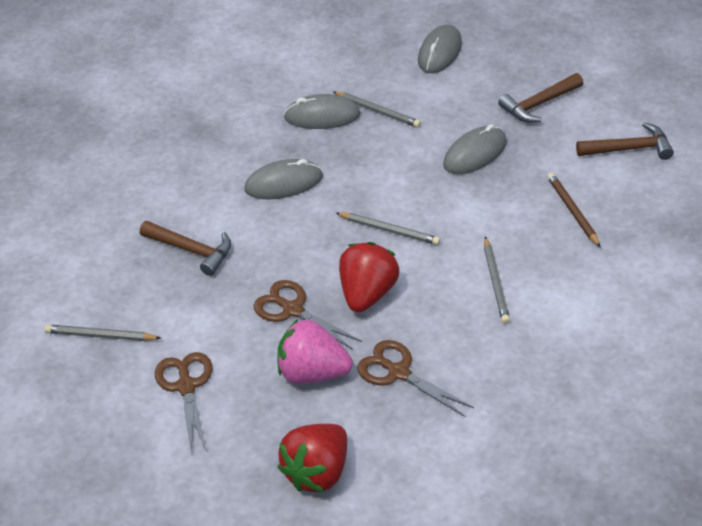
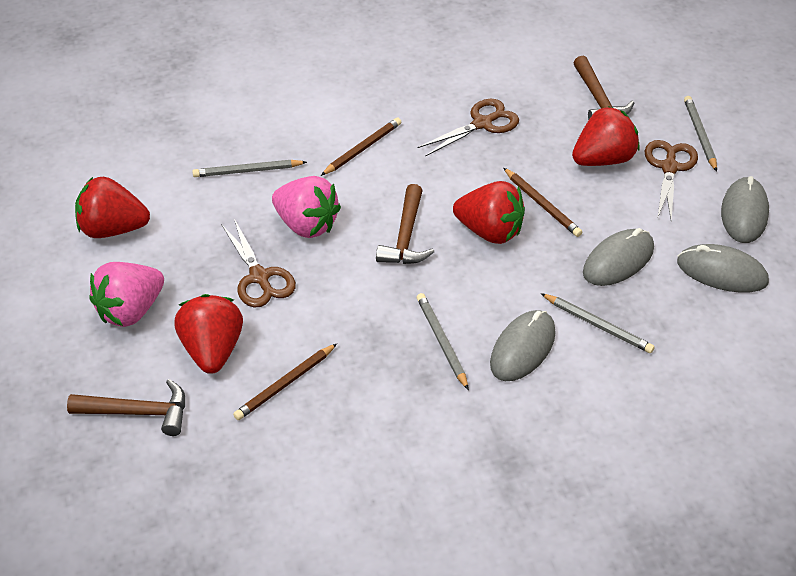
brown pencil: 1 -> 3
pink strawberry: 1 -> 2
red strawberry: 2 -> 4

